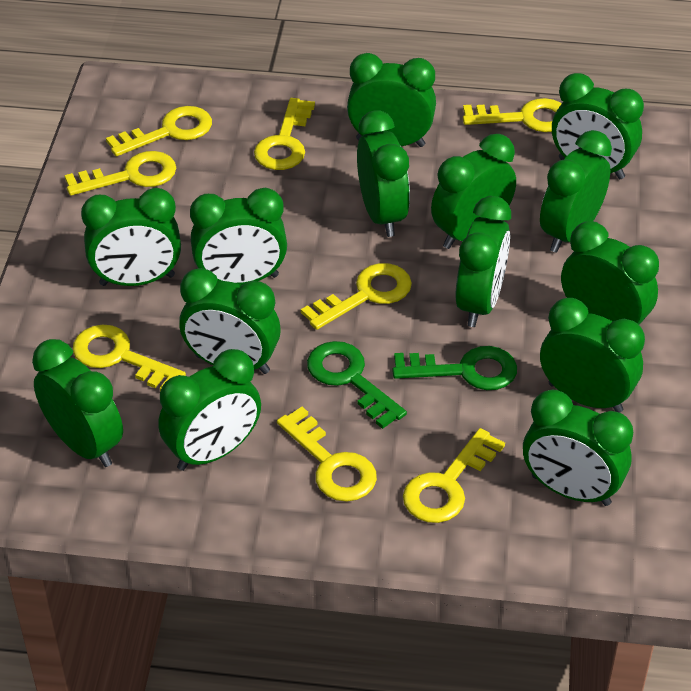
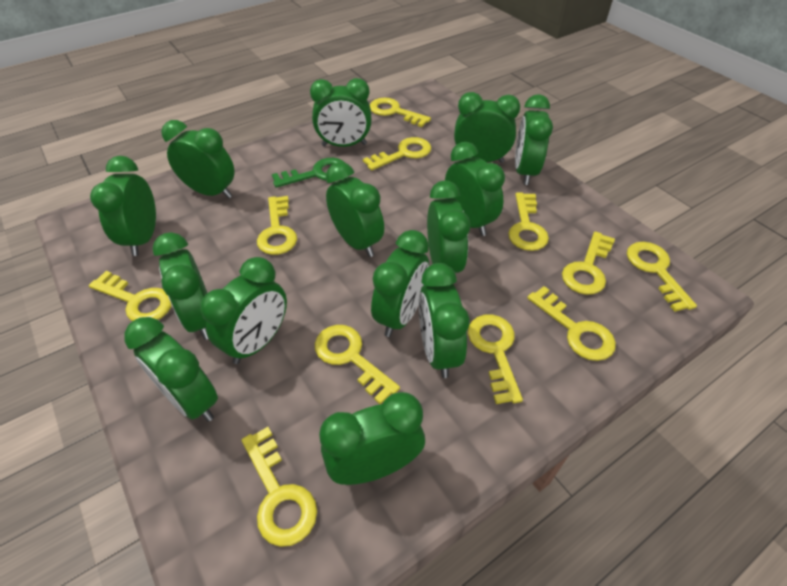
green key: 2 -> 1
yellow key: 8 -> 11

